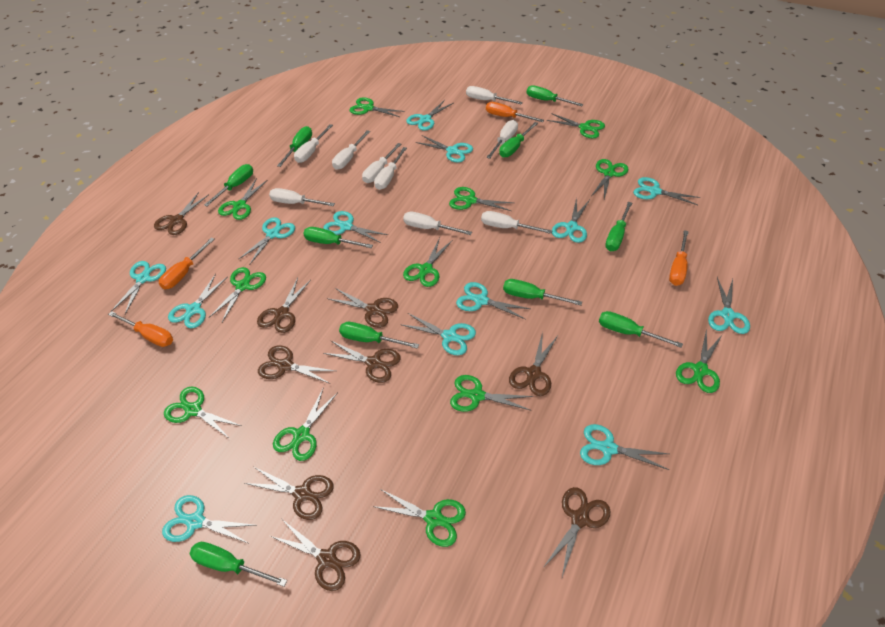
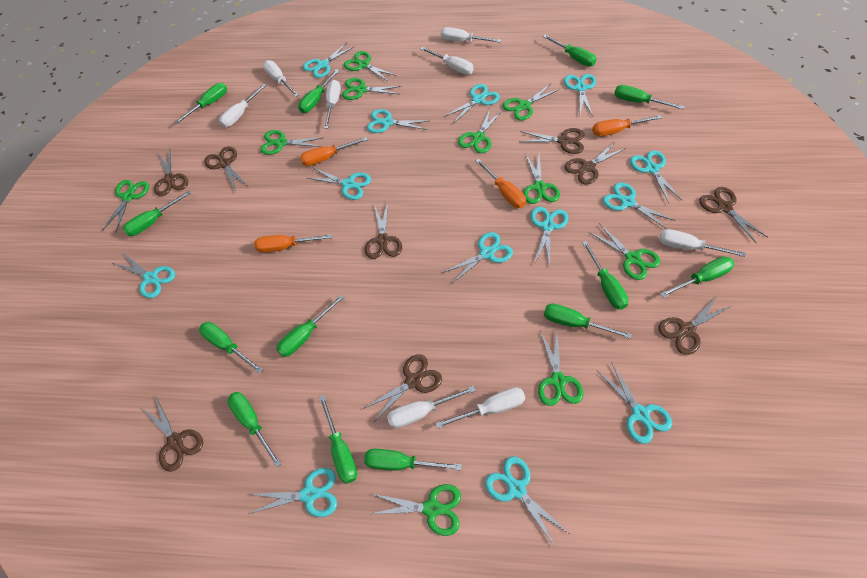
green scissors: 12 -> 10
green screwdriver: 10 -> 13
white screwdriver: 9 -> 8

